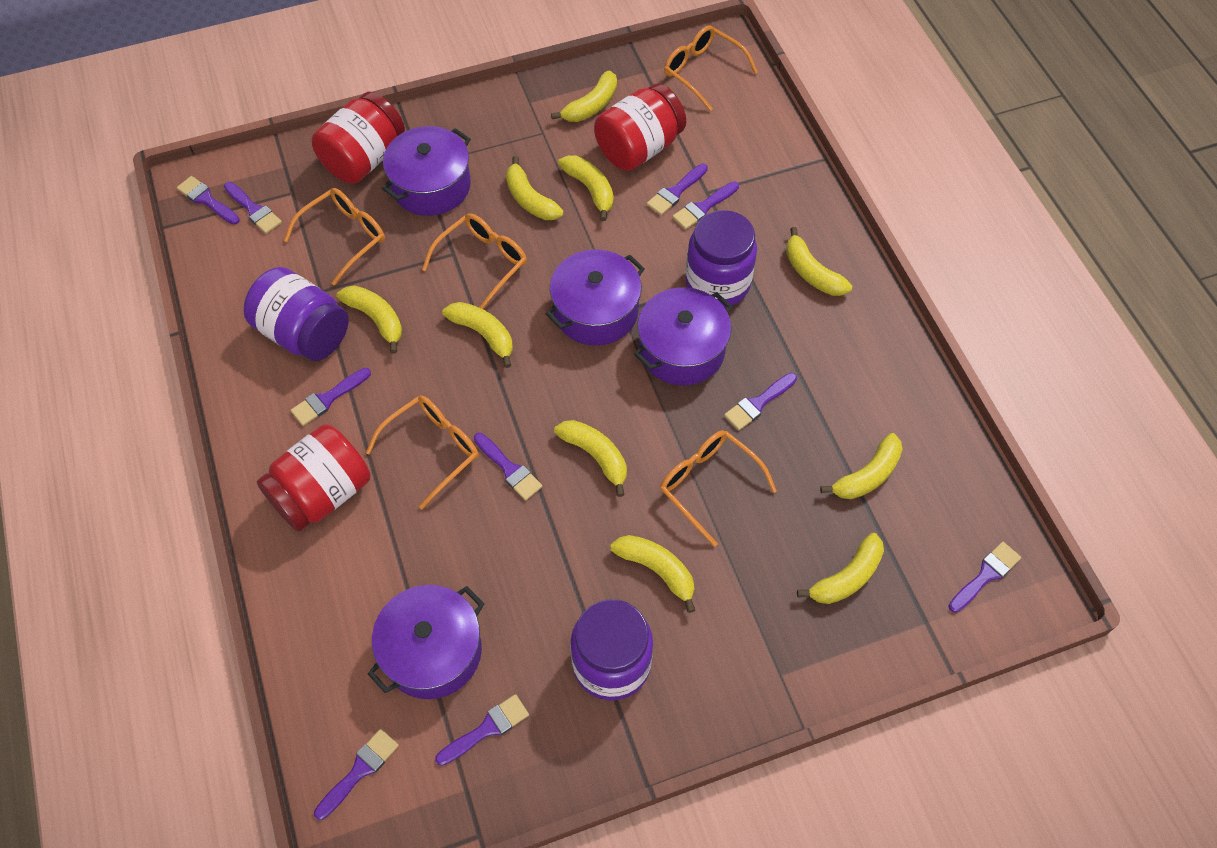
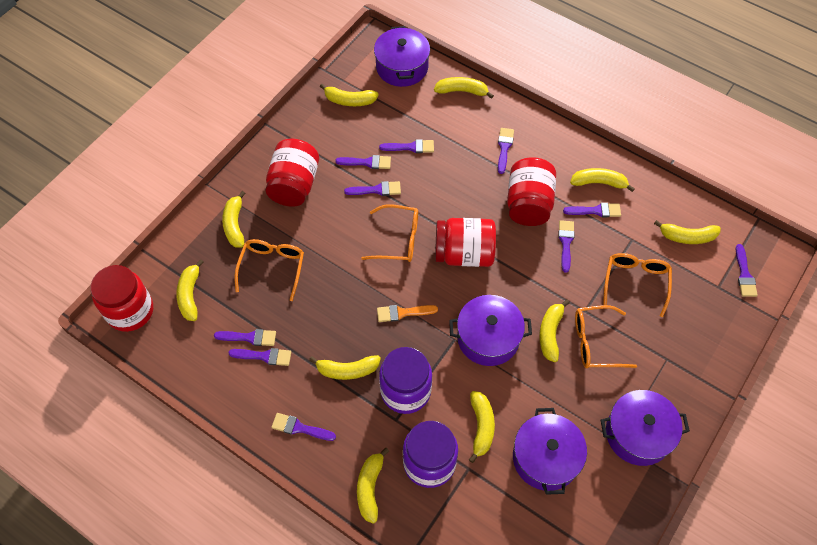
orange brush: 0 -> 1
orange glasses: 5 -> 4
purple jar: 3 -> 2
red jar: 3 -> 4

